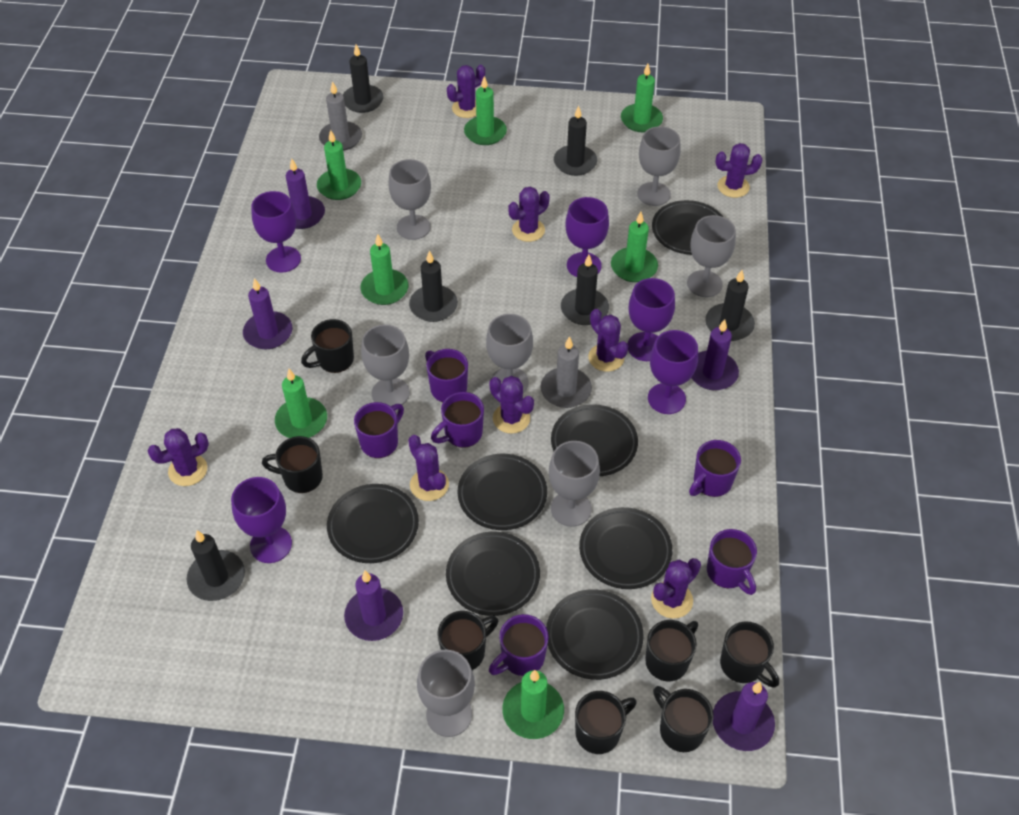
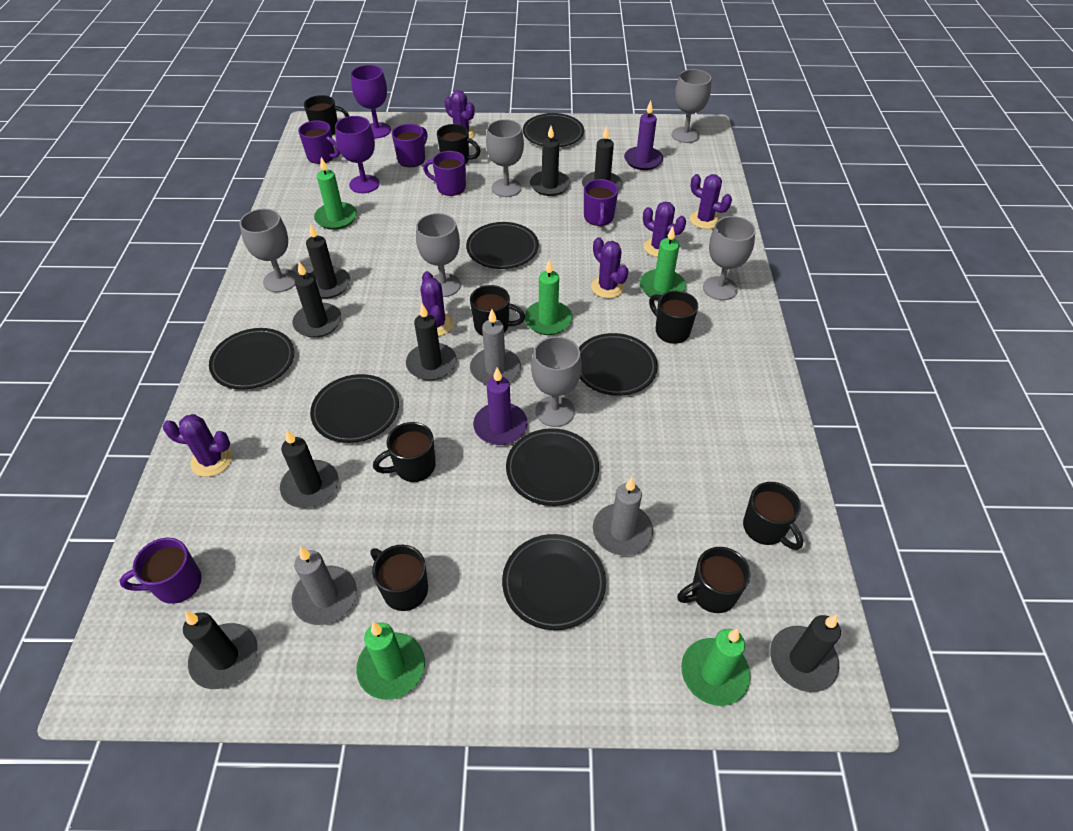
black candle: 6 -> 8
black mug: 7 -> 8
green candle: 7 -> 5
grey candle: 2 -> 3
grey goblet: 7 -> 6
purple cactus: 8 -> 6
purple candle: 5 -> 2
purple goblet: 5 -> 2
purple mug: 6 -> 5

